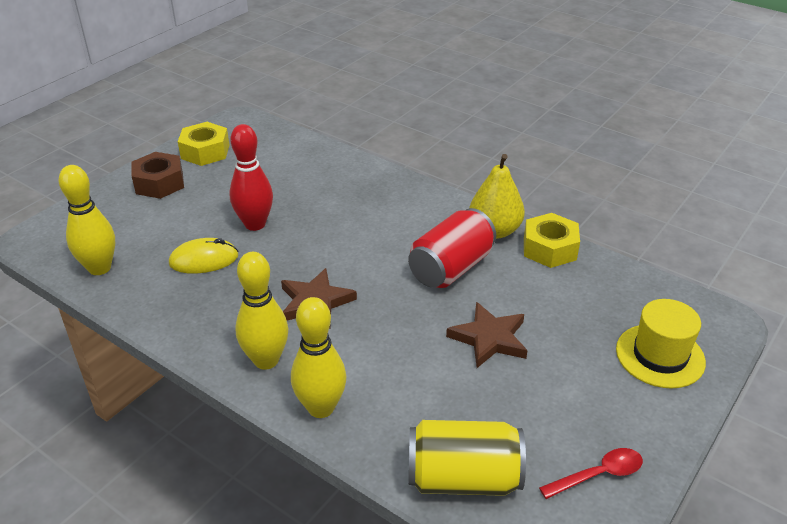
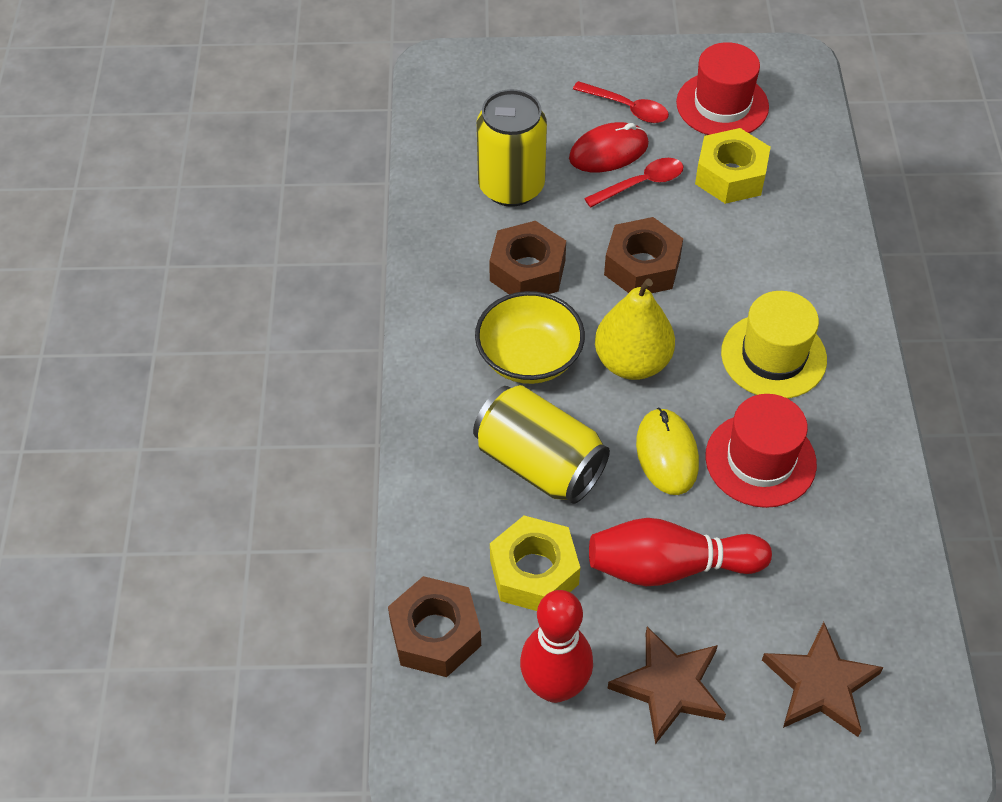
brown nut: 1 -> 3
red bowling pin: 1 -> 2
red can: 1 -> 0
red hat: 0 -> 2
red mouse: 0 -> 1
red spoon: 1 -> 2
yellow bowl: 0 -> 1
yellow bowling pin: 3 -> 0
yellow can: 1 -> 2

